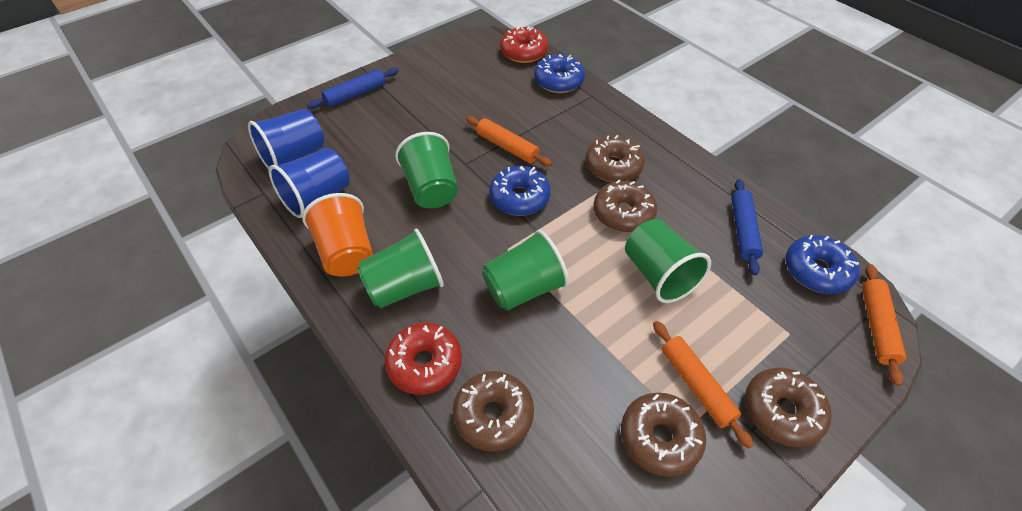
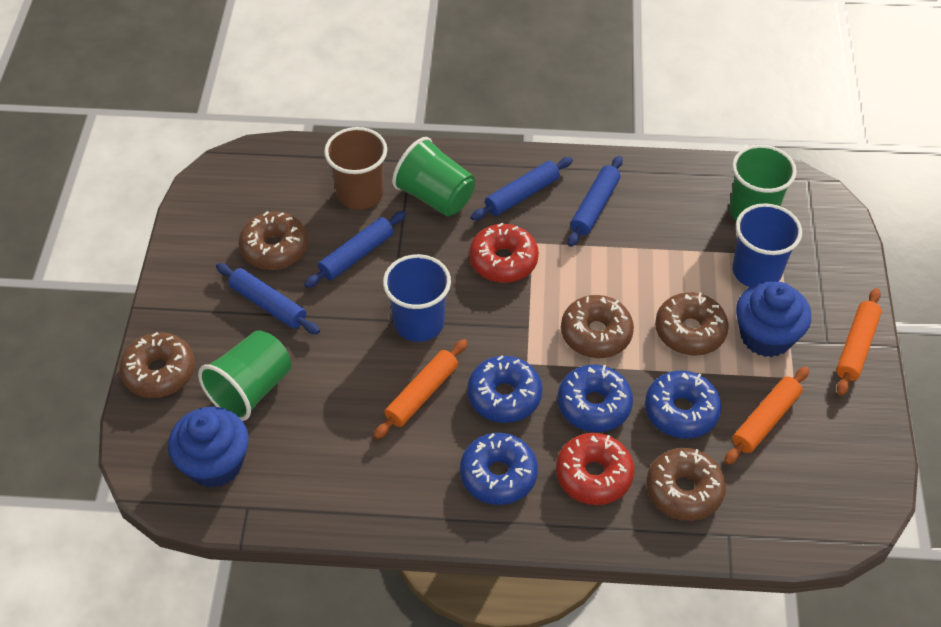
blue cupcake: 0 -> 2
blue donut: 3 -> 4
blue rolling pin: 2 -> 4
brown cup: 0 -> 1
green cup: 4 -> 3
orange cup: 1 -> 0

